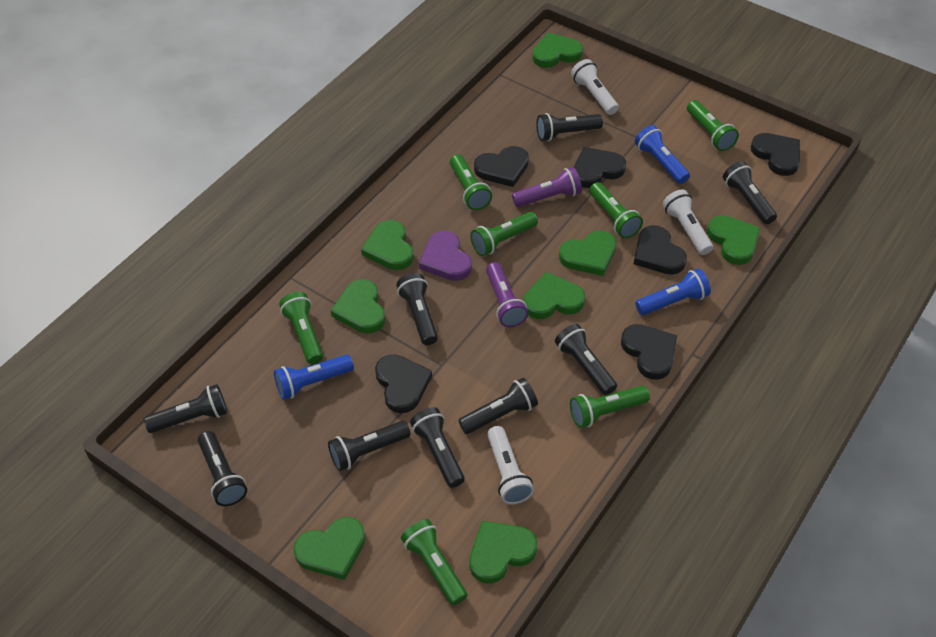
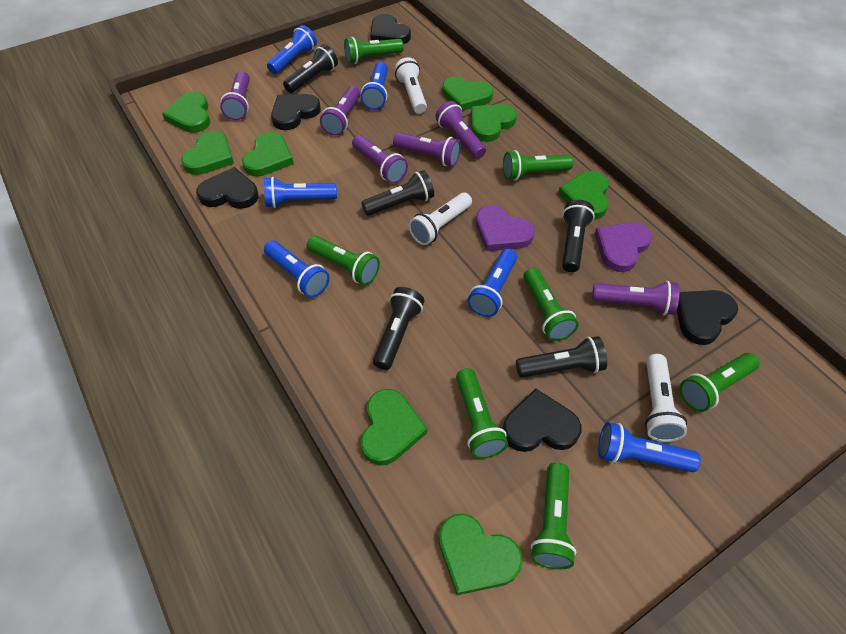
black flashlight: 9 -> 5
black heart: 6 -> 5
blue flashlight: 3 -> 6
purple flashlight: 2 -> 6
purple heart: 1 -> 2

